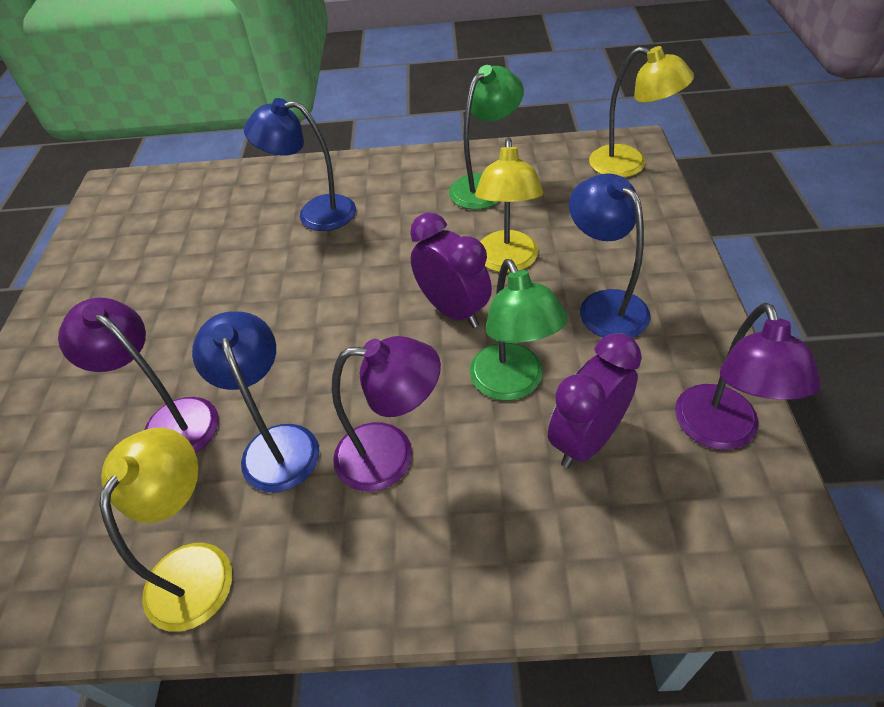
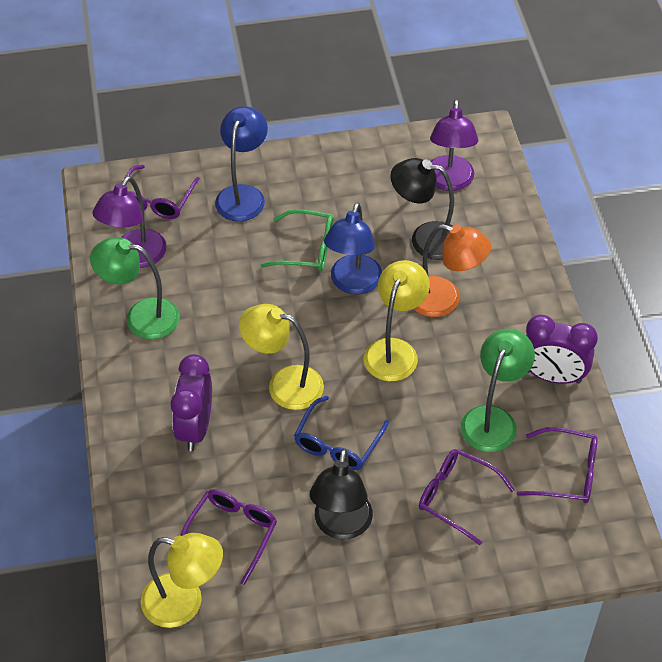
black lamp: 0 -> 2
blue glasses: 0 -> 1
blue lamp: 3 -> 2
green glasses: 0 -> 1
orange lamp: 0 -> 1
purple glasses: 0 -> 4
purple lamp: 3 -> 2

